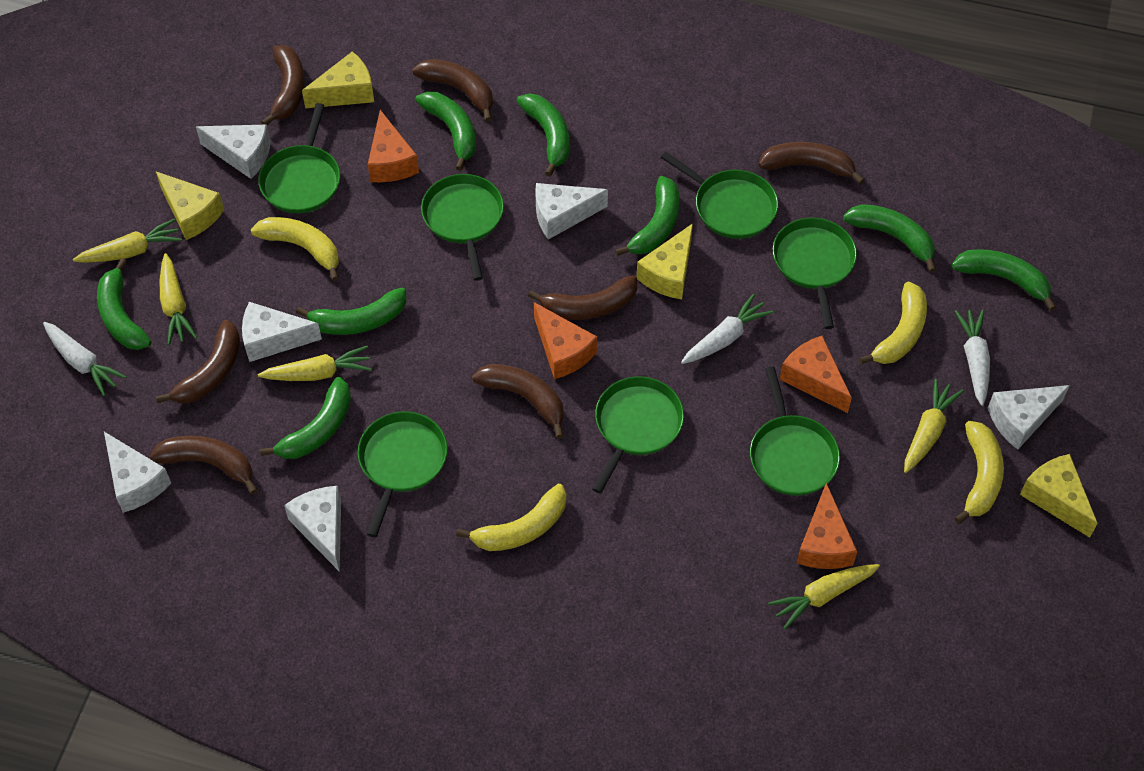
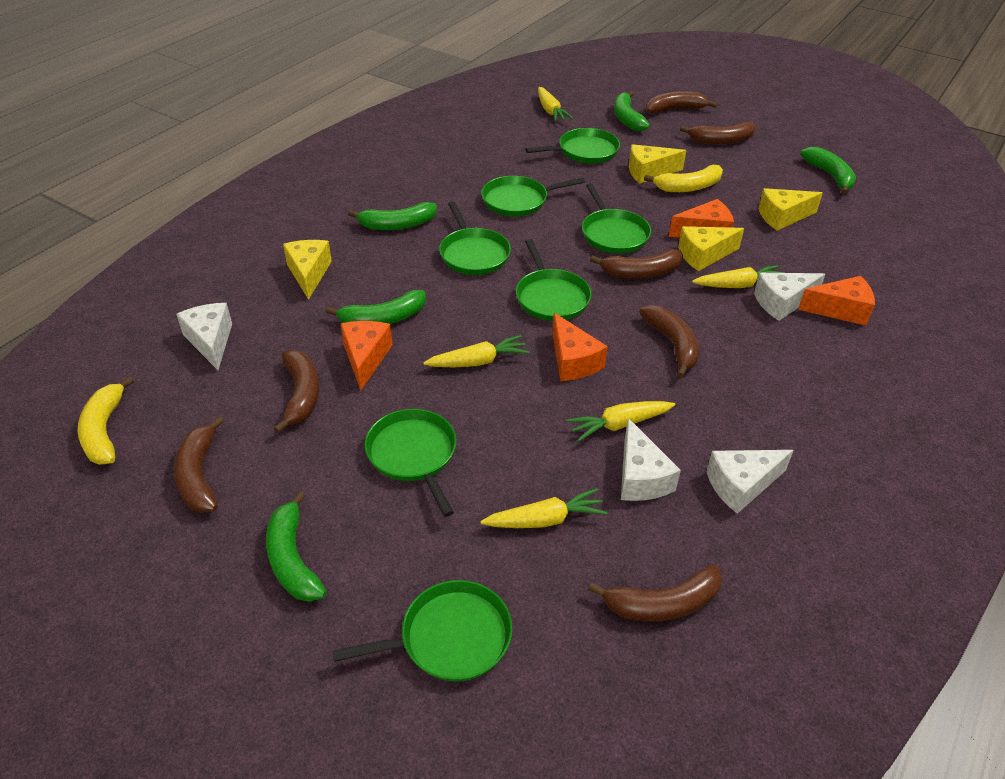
green banana: 8 -> 5
white carrot: 3 -> 0
white cheese: 6 -> 4
yellow banana: 4 -> 2

